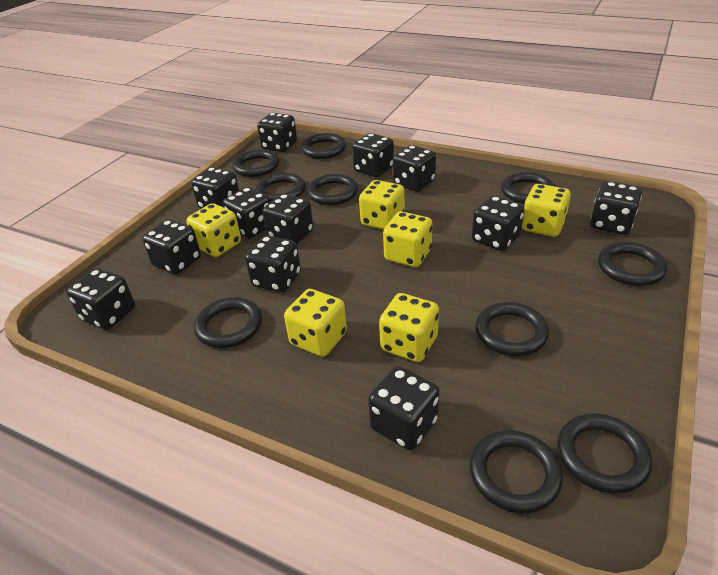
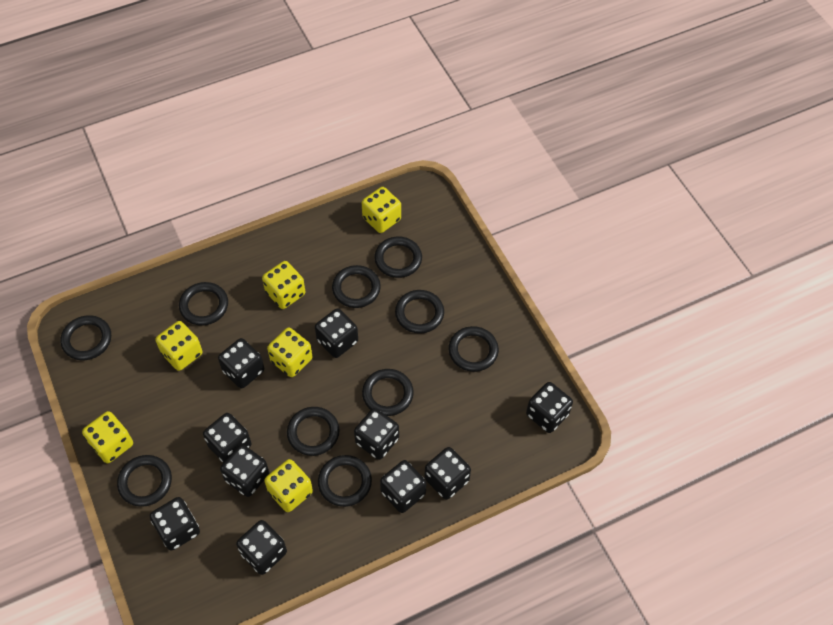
black dice: 12 -> 10

